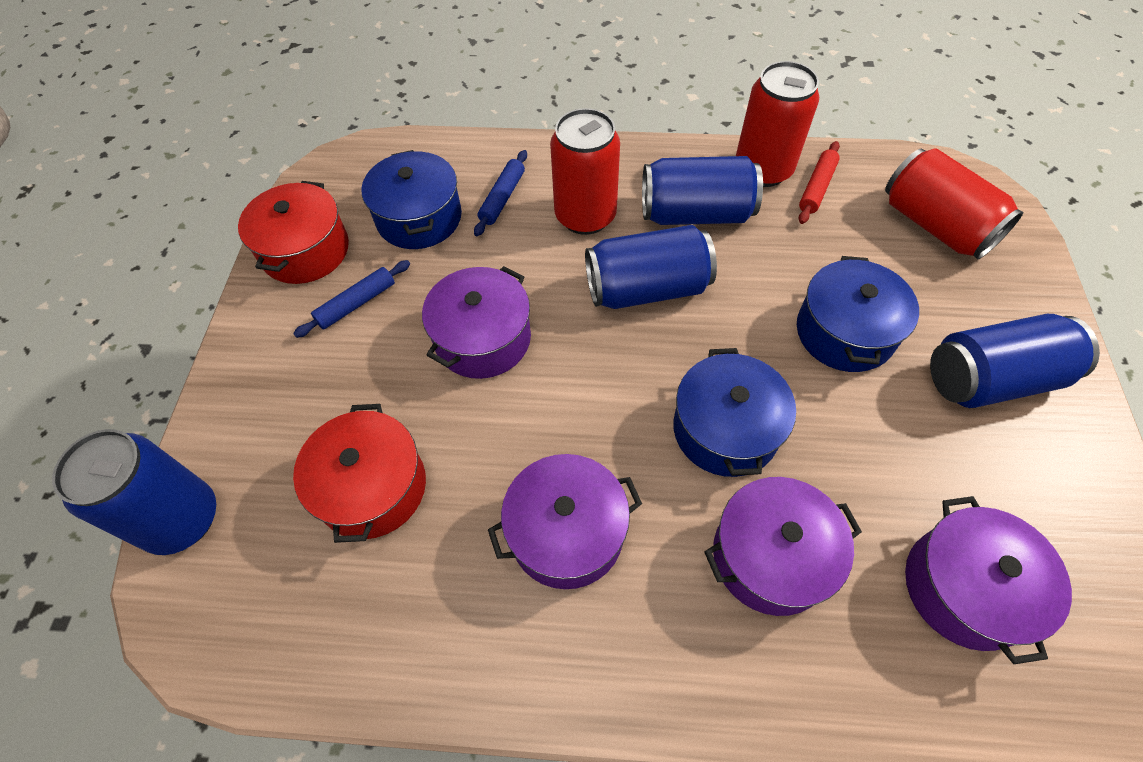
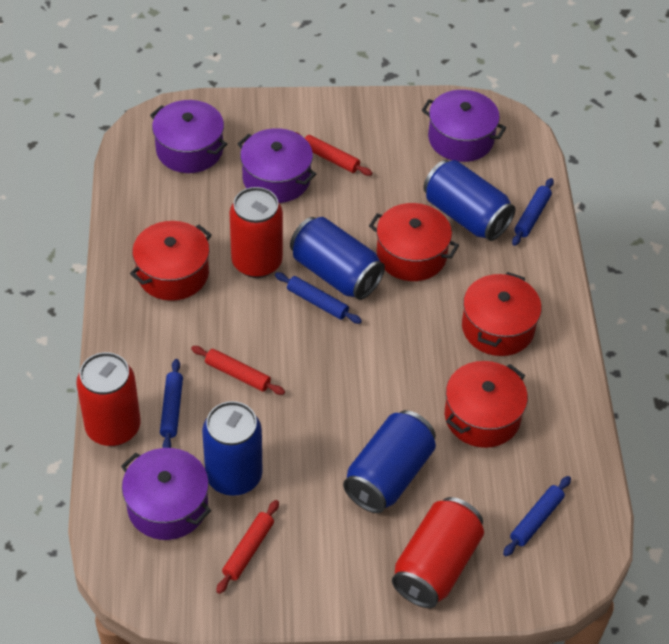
blue pot: 3 -> 0
blue rolling pin: 2 -> 4
red pot: 2 -> 4
red rolling pin: 1 -> 3

